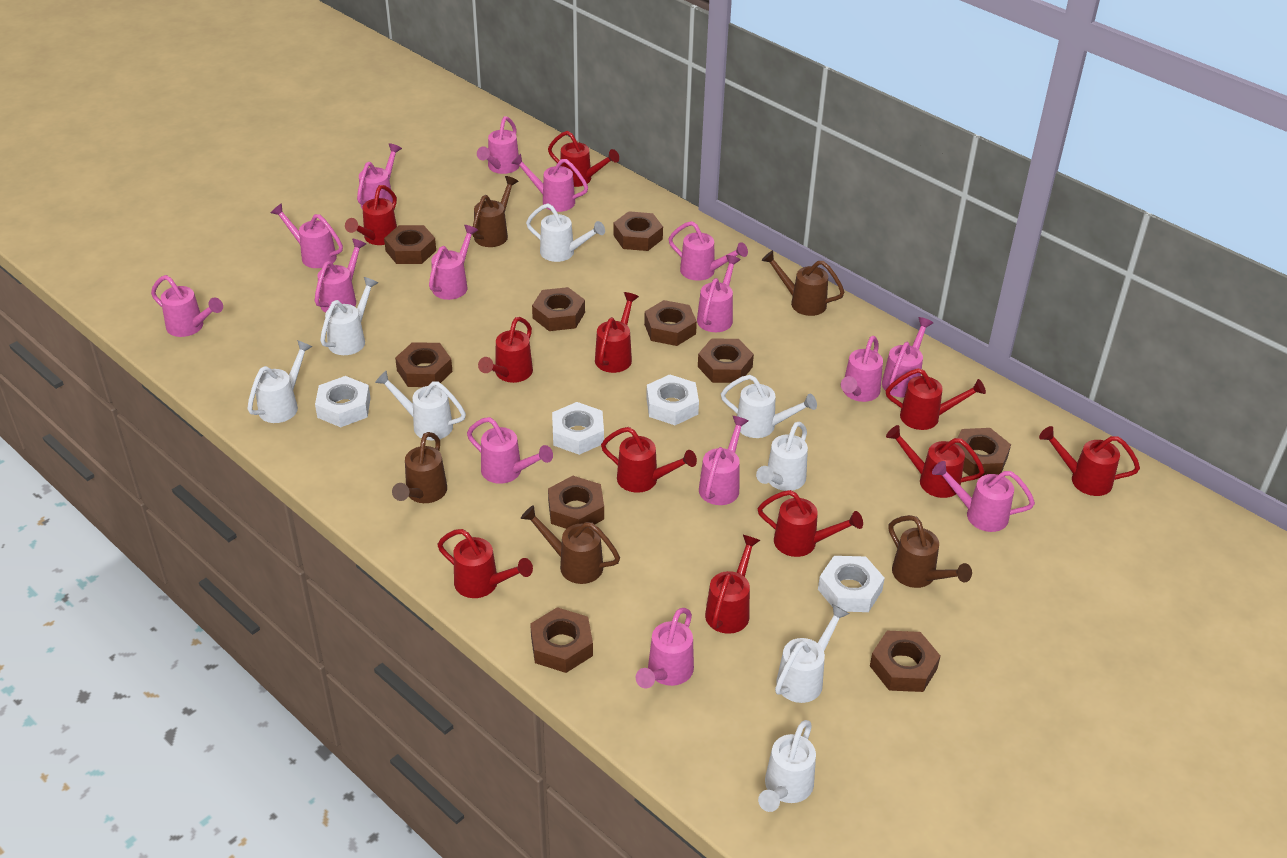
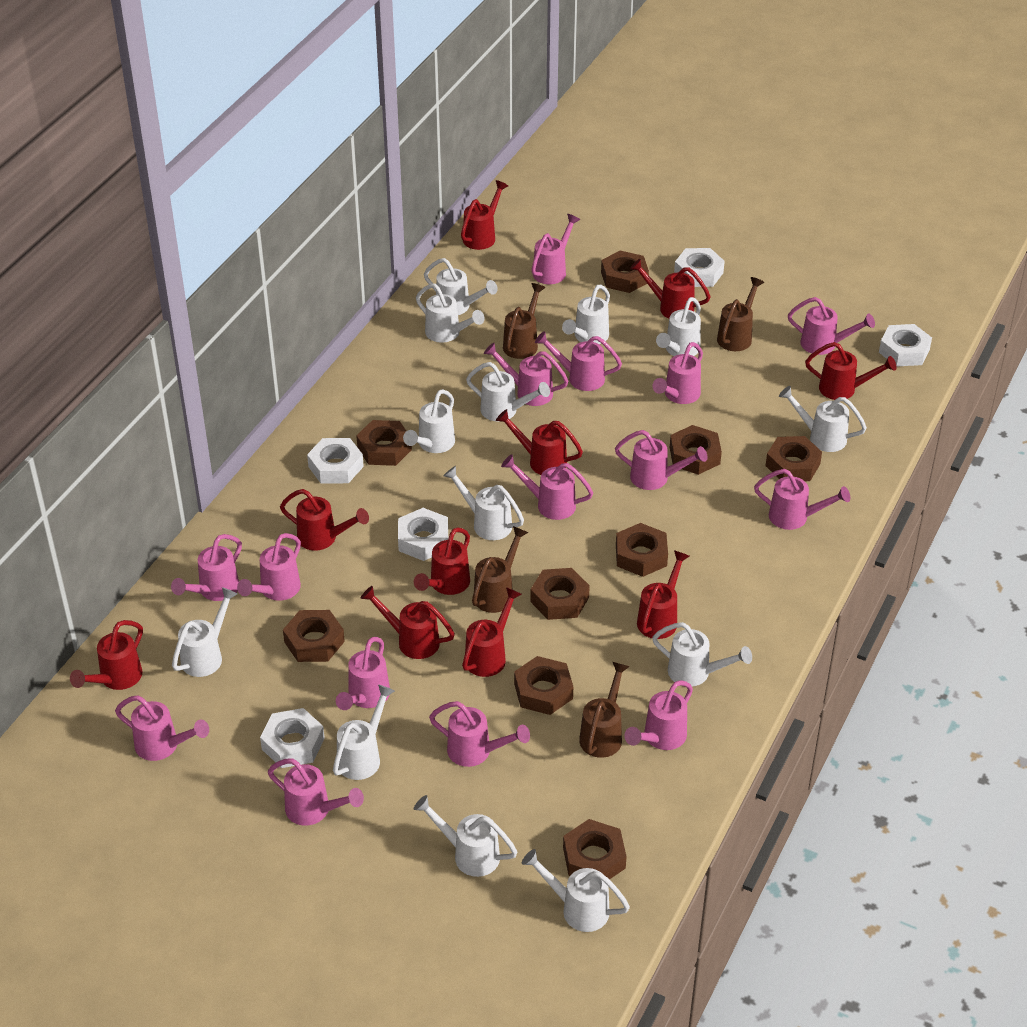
brown nut: 10 -> 9
brown watering can: 5 -> 4
red watering can: 11 -> 10
white nut: 4 -> 5
white watering can: 8 -> 13

